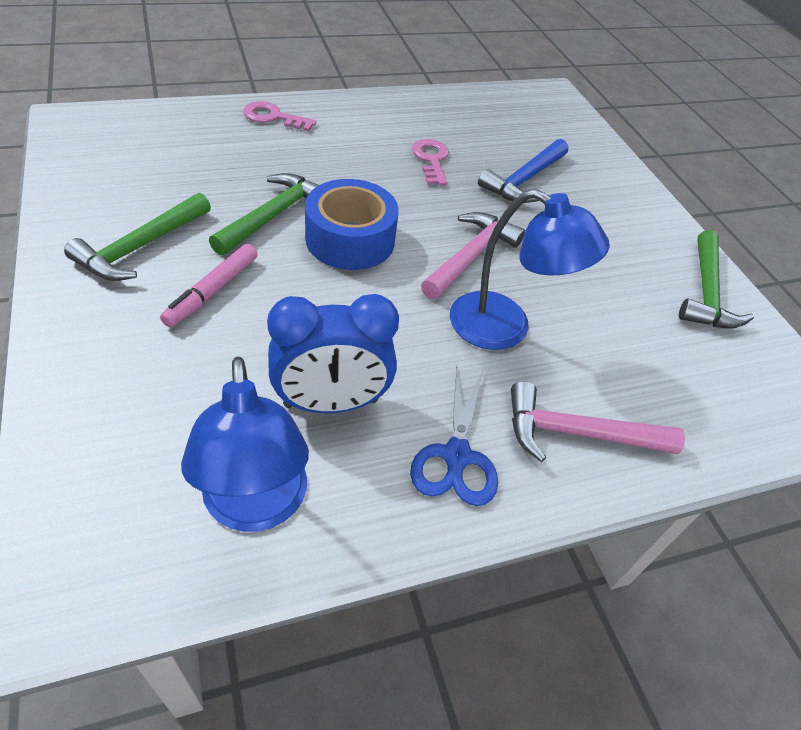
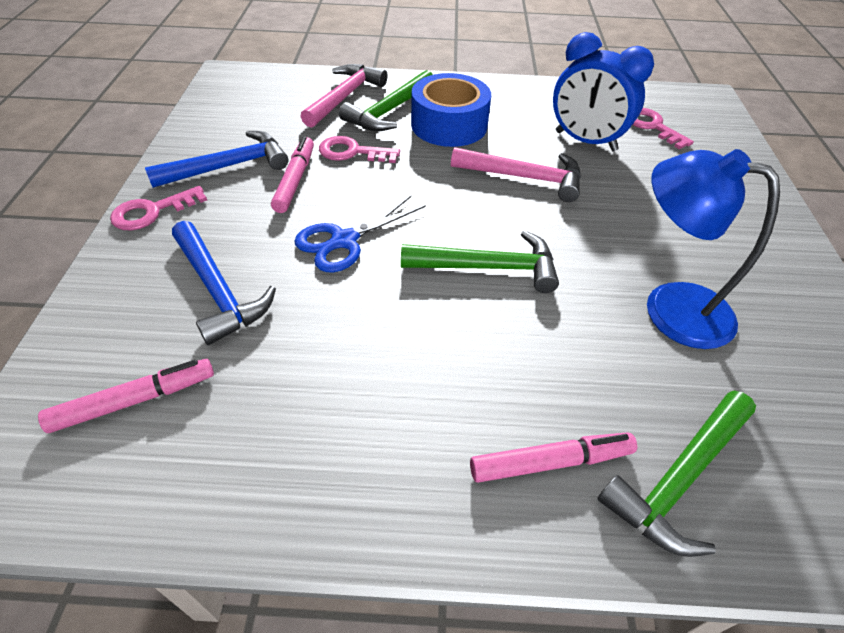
blue hammer: 1 -> 2
blue lamp: 2 -> 1
pink key: 2 -> 3
pink marker: 1 -> 3

